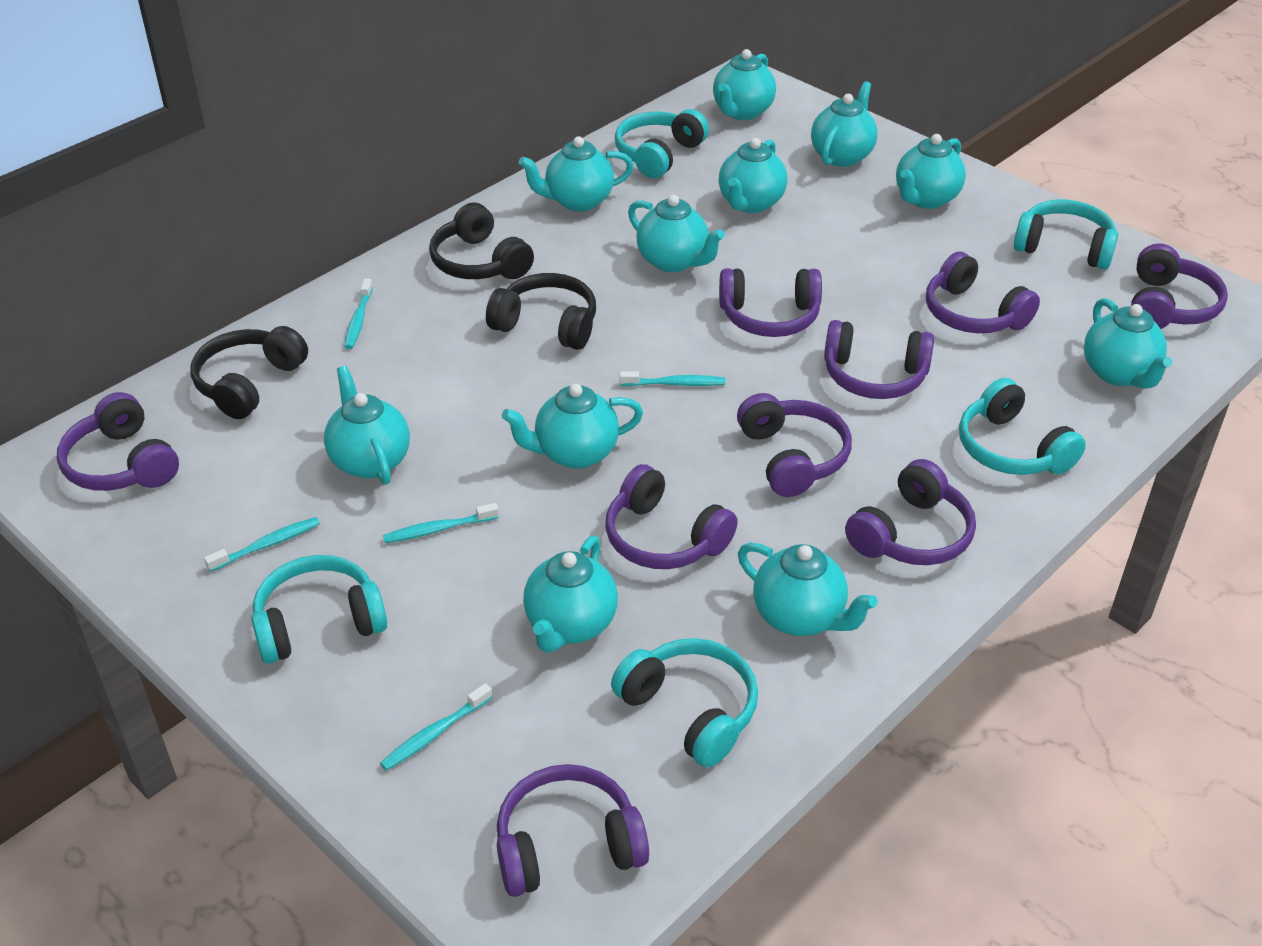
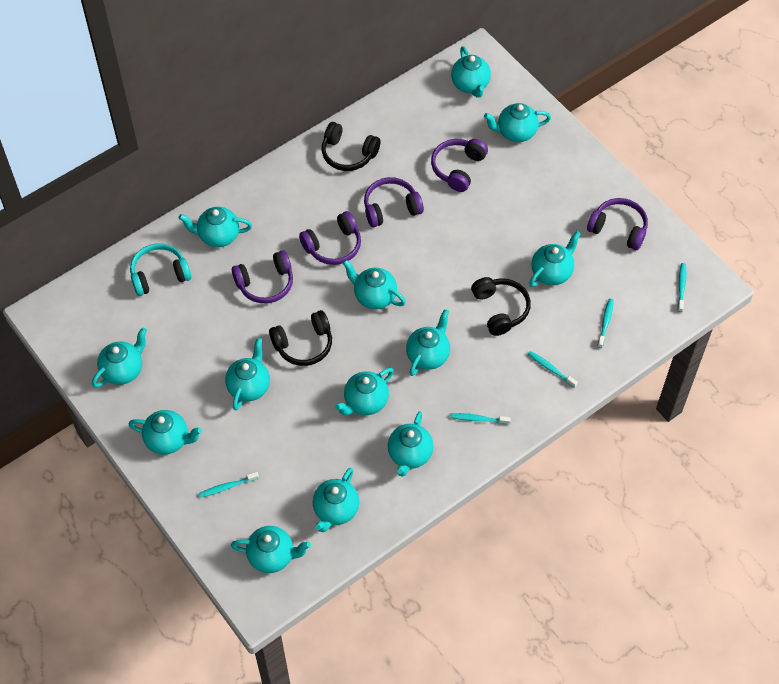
purple headphones: 9 -> 5
turquoise headphones: 5 -> 1
turquoise teapot: 11 -> 13

